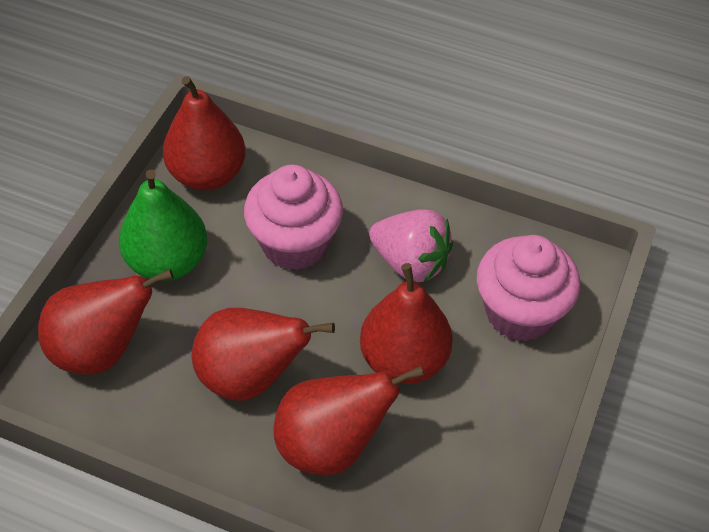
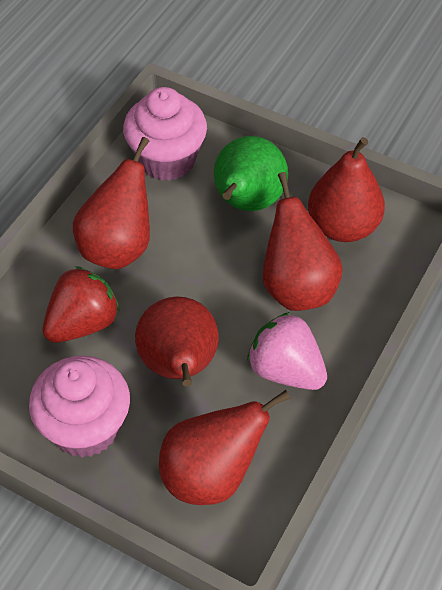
red strawberry: 0 -> 1

